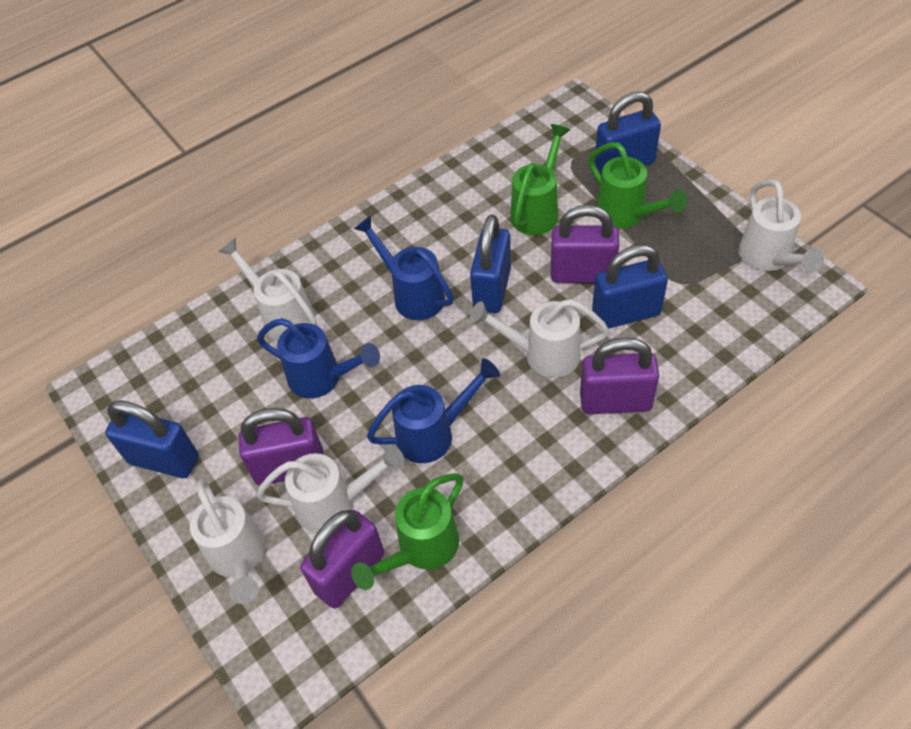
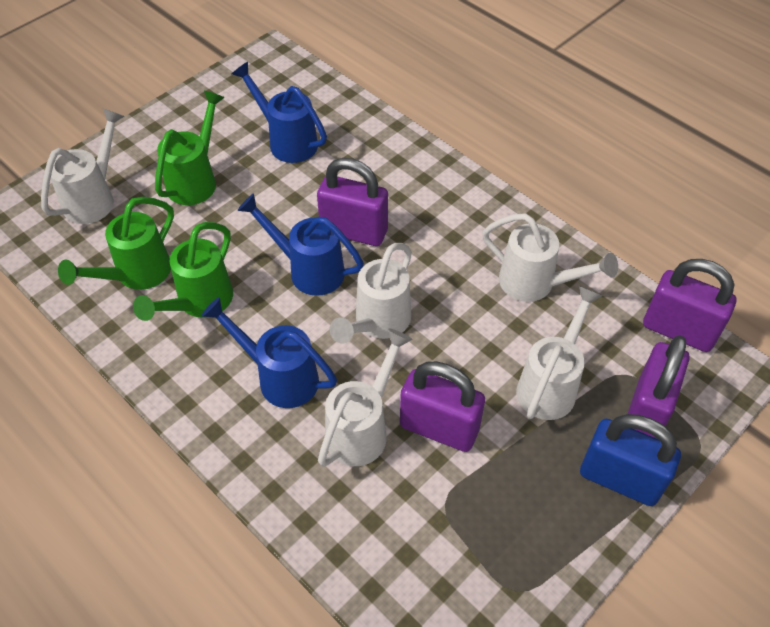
blue padlock: 4 -> 1

